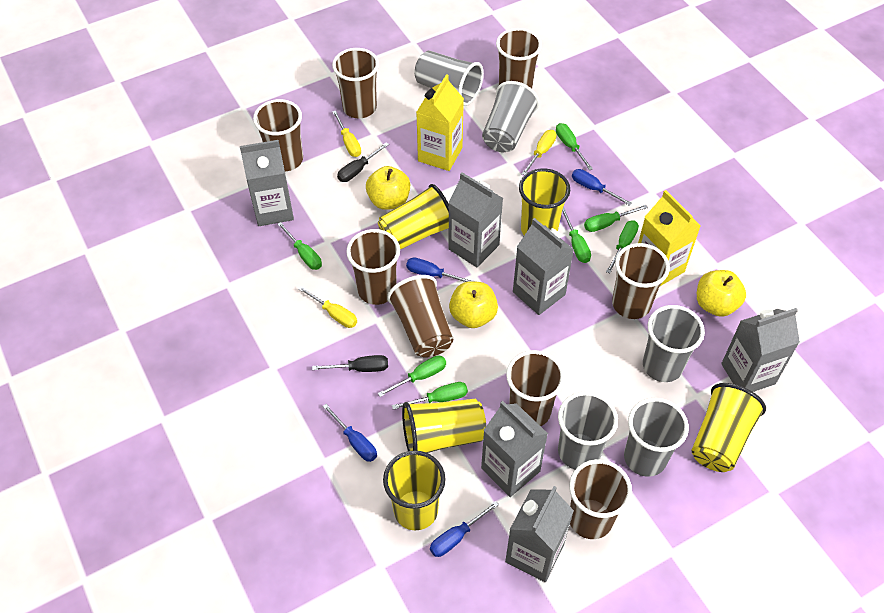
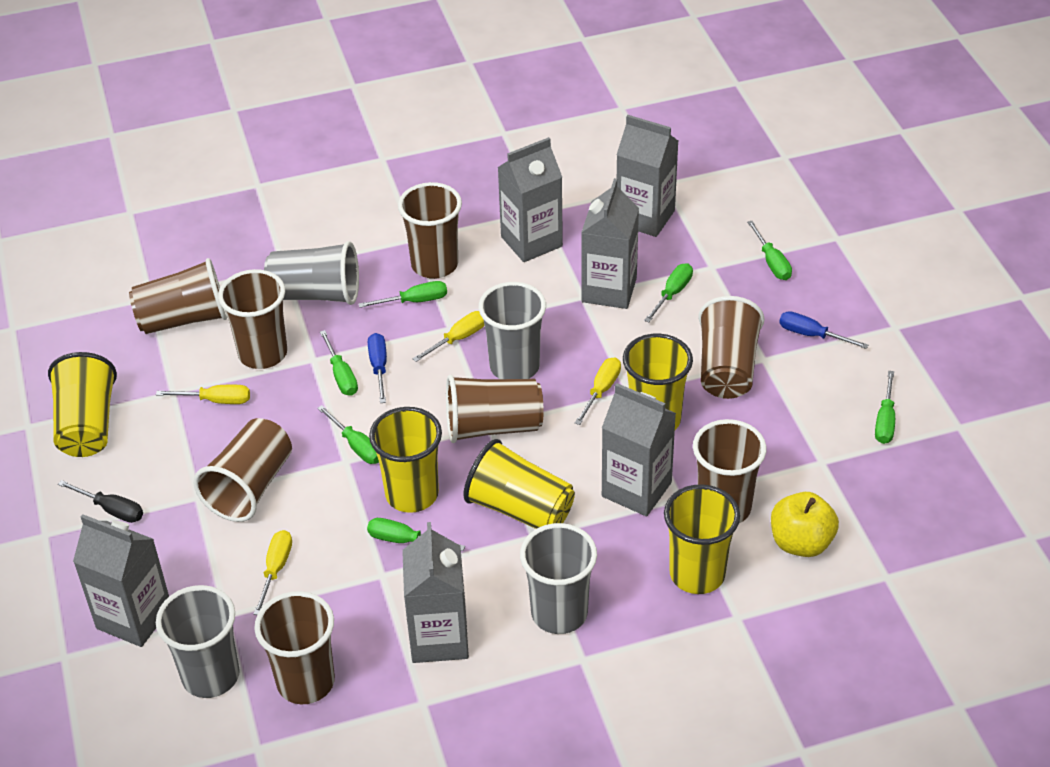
black screwdriver: 2 -> 1
blue screwdriver: 4 -> 2
grey cup: 5 -> 4
yellow apple: 3 -> 1
yellow carton: 2 -> 0
yellow screwdriver: 3 -> 4

